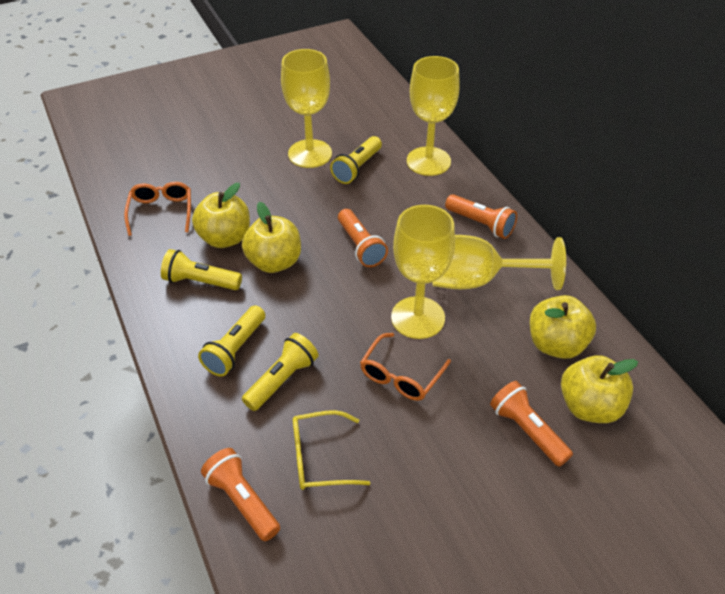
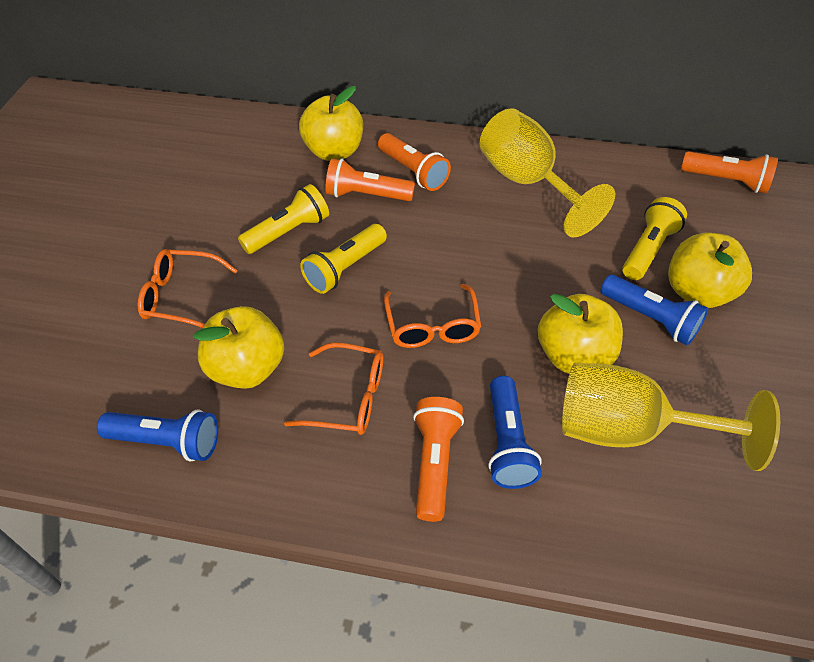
blue flashlight: 0 -> 3
orange glasses: 2 -> 3
yellow flashlight: 4 -> 3
yellow glasses: 1 -> 0
yellow goblet: 4 -> 2

